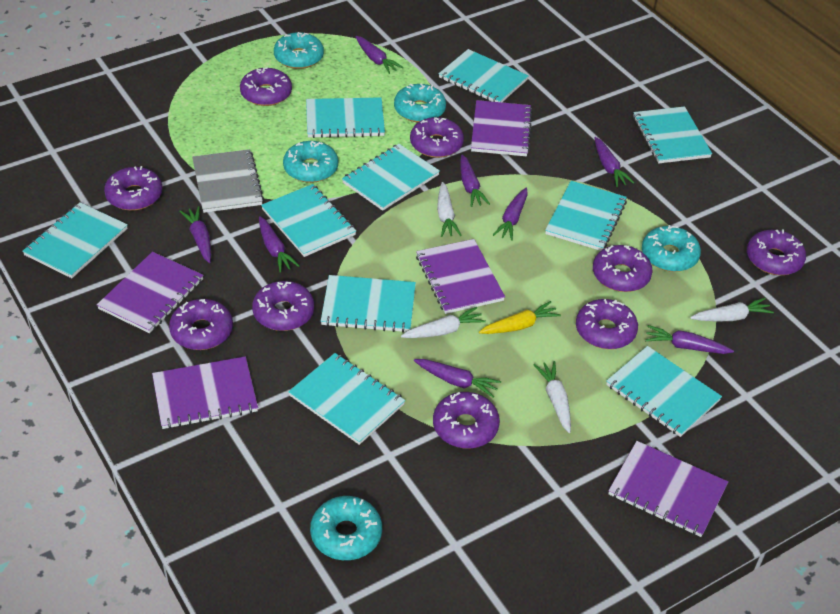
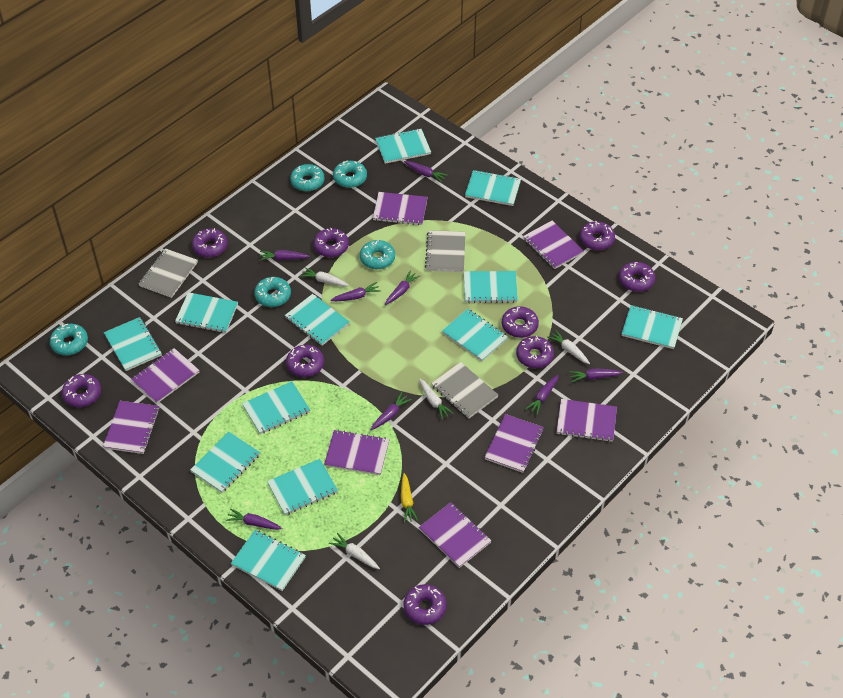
grey notebook: 1 -> 3
purple notebook: 5 -> 8
turquoise notebook: 10 -> 12

